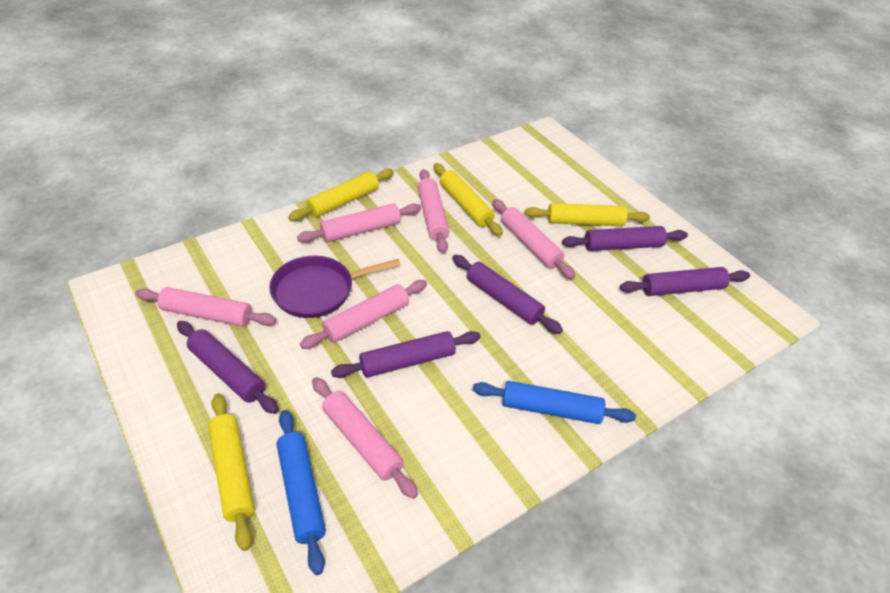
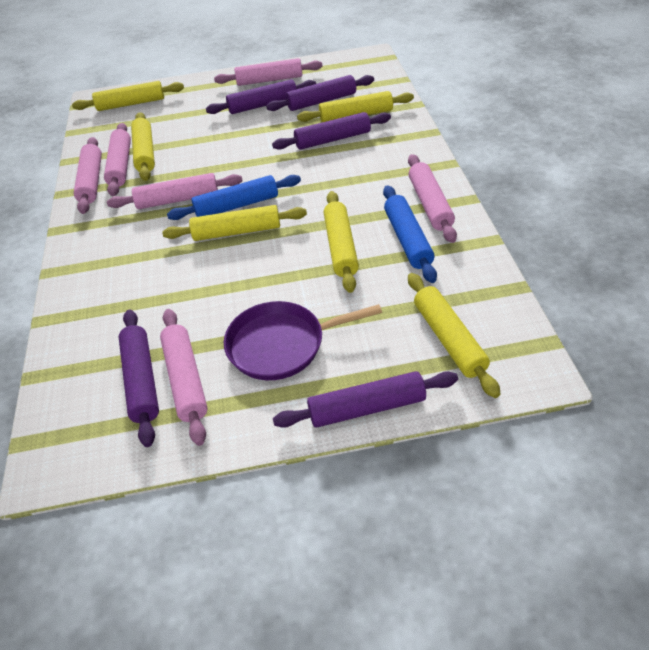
yellow rolling pin: 4 -> 6

